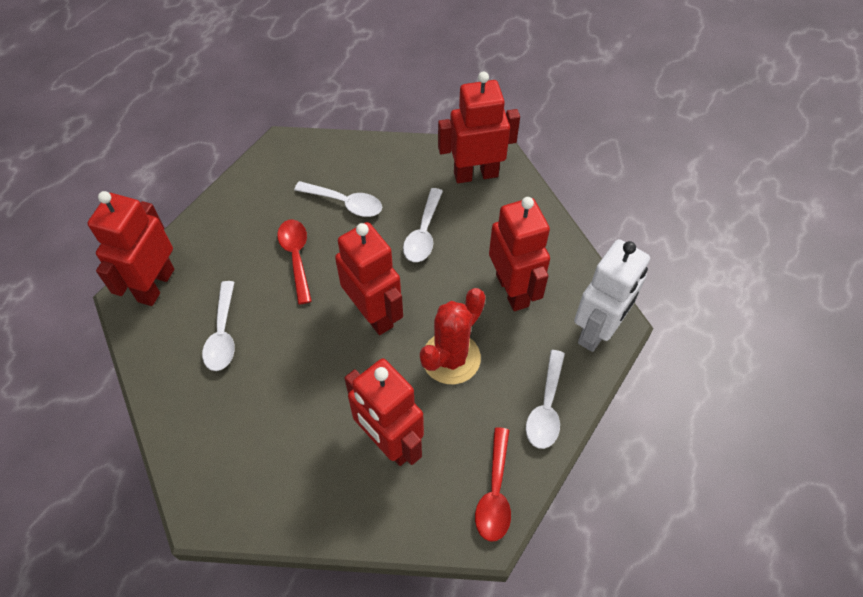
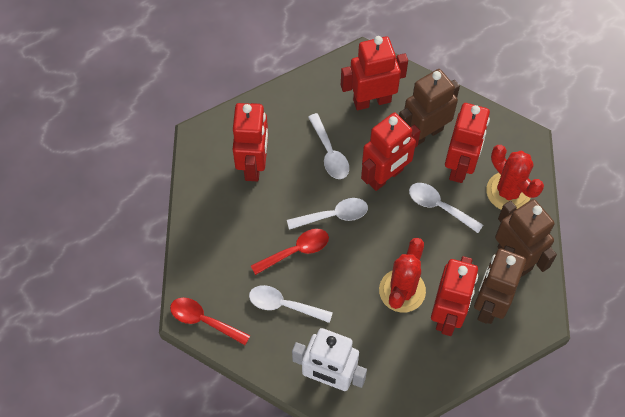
brown robot: 0 -> 3
red cactus: 1 -> 2

